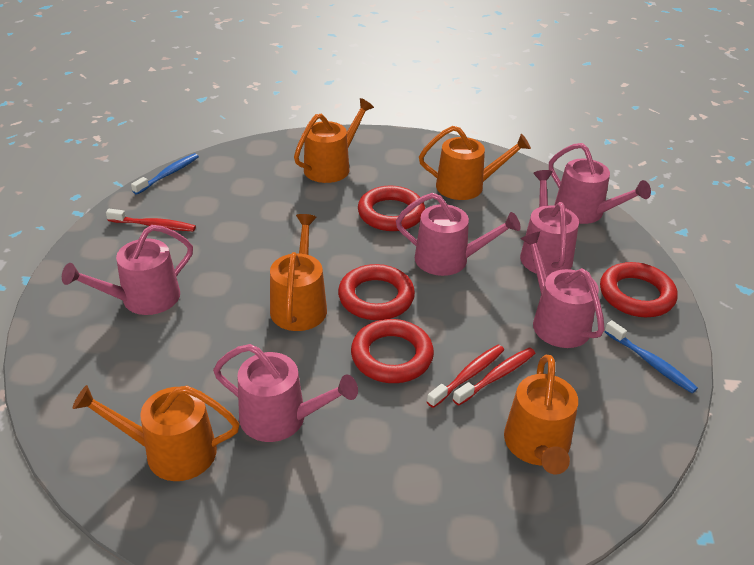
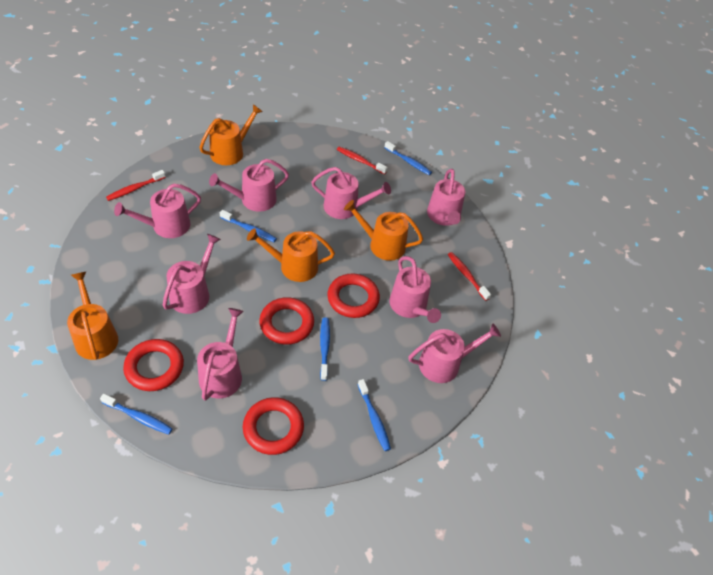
blue toothbrush: 2 -> 5
orange watering can: 5 -> 4
pink watering can: 6 -> 8

